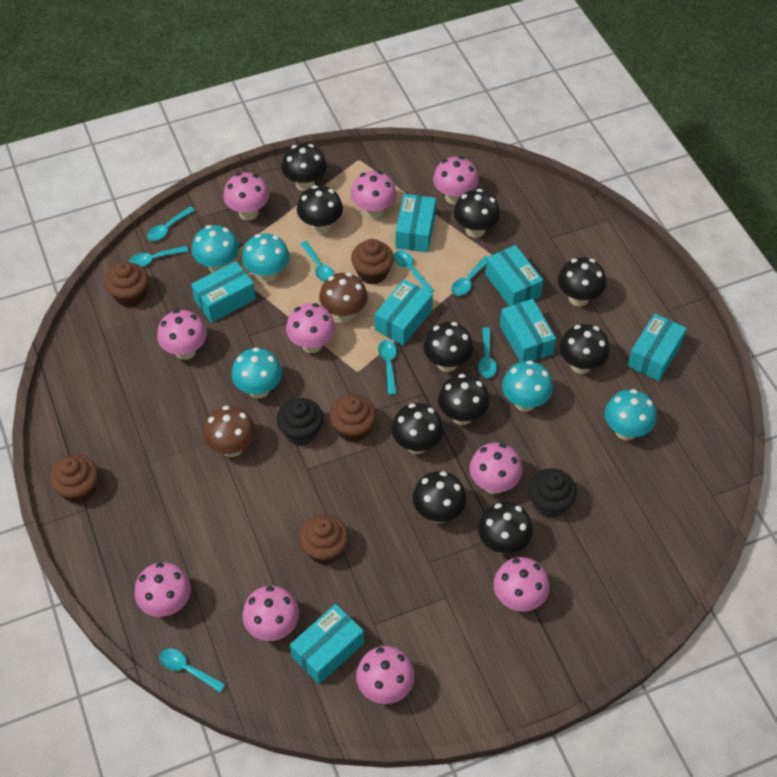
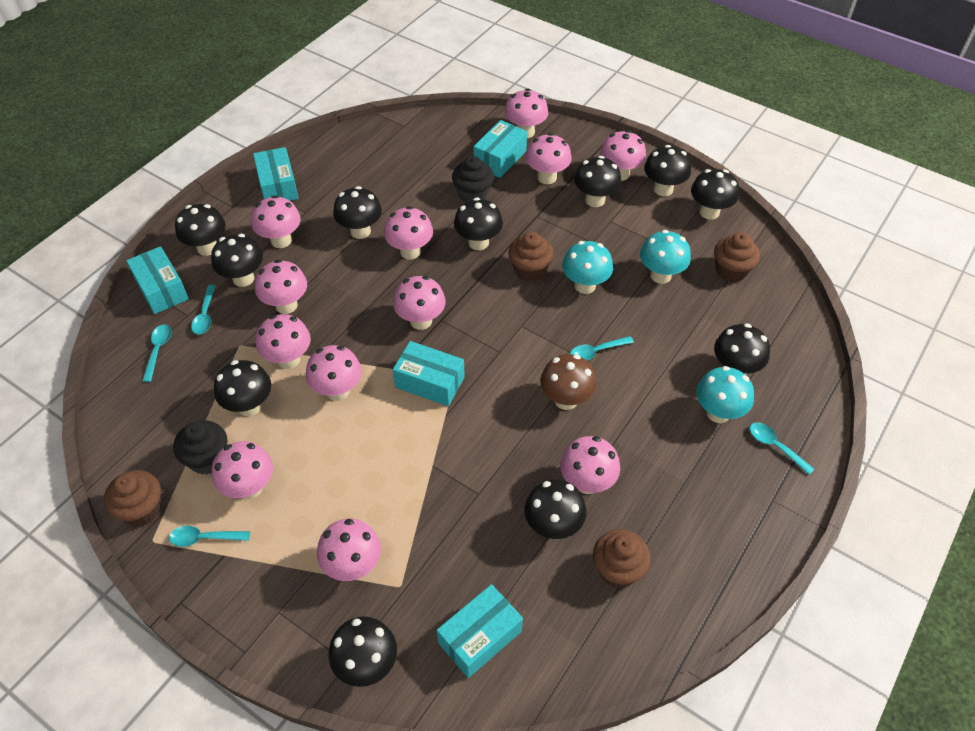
black mushroom: 10 -> 11
brown cupcake: 5 -> 4
brown mushroom: 2 -> 1
pink mushroom: 10 -> 12
turquoise box: 7 -> 5
turquoise mushroom: 5 -> 3
turquoise spoon: 8 -> 5

